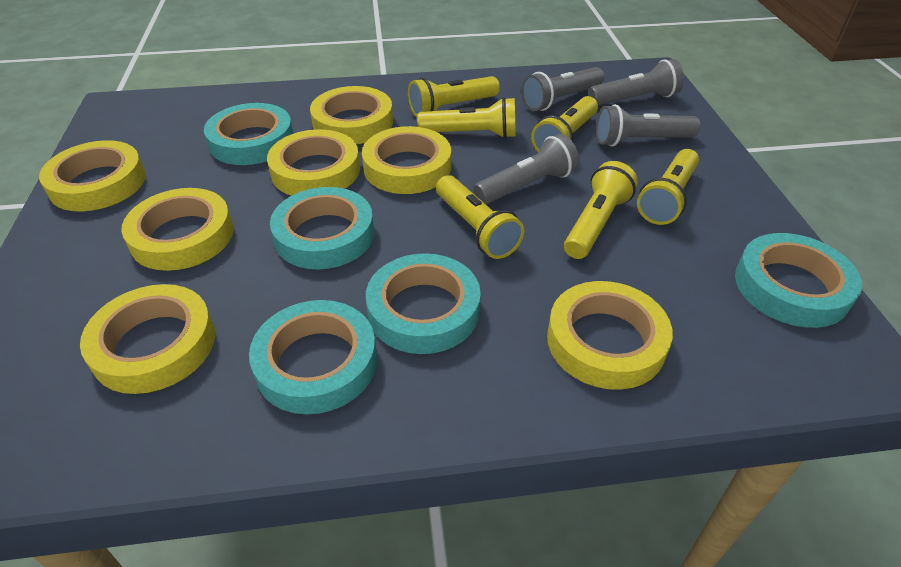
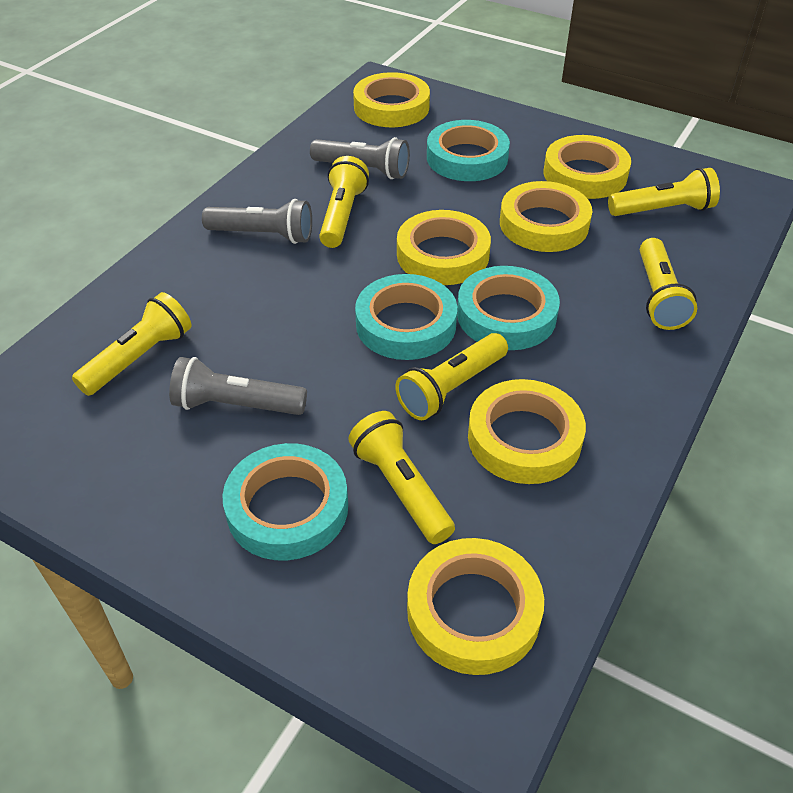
grey flashlight: 4 -> 3
turquoise tape: 5 -> 4
yellow tape: 7 -> 6

